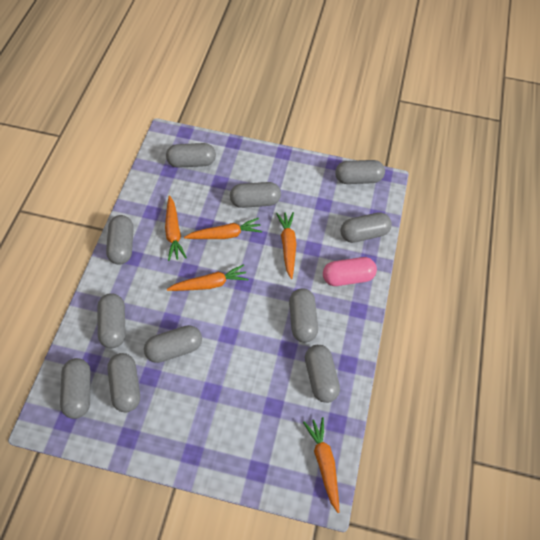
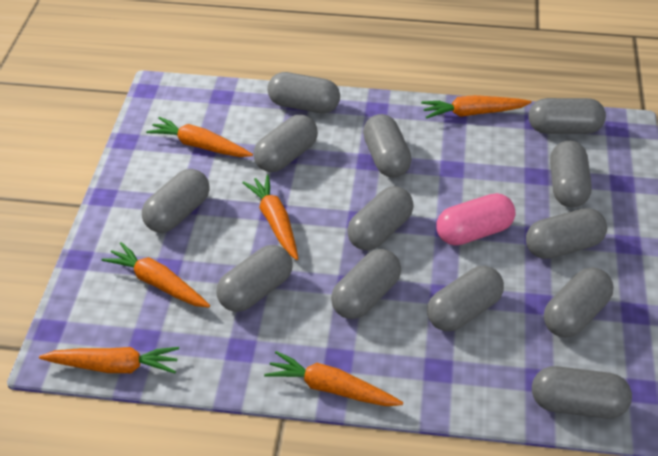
grey capsule: 11 -> 13
orange carrot: 5 -> 6

